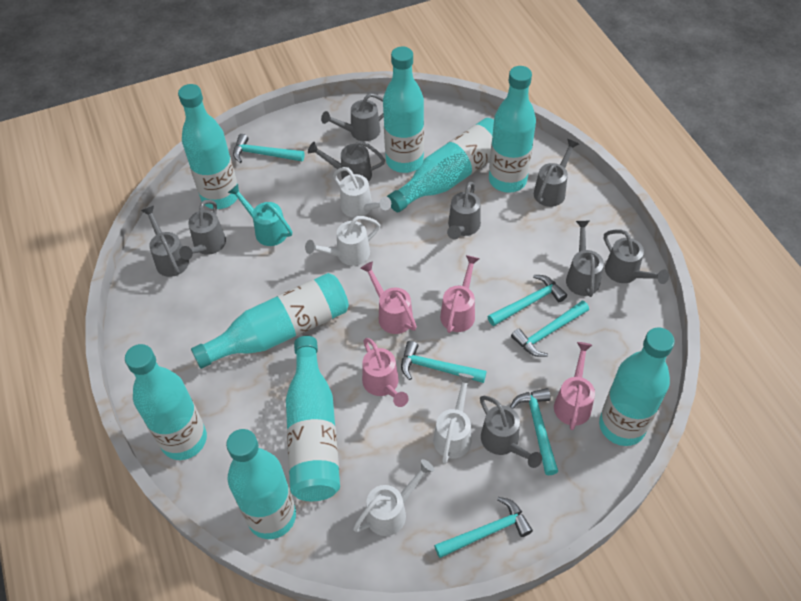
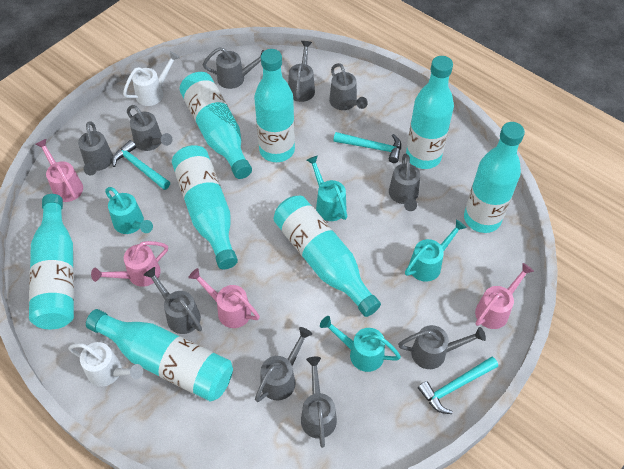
grey watering can: 9 -> 10
turquoise bottle: 9 -> 8
turquoise hammer: 6 -> 3
turquoise watering can: 1 -> 4
white watering can: 4 -> 2

